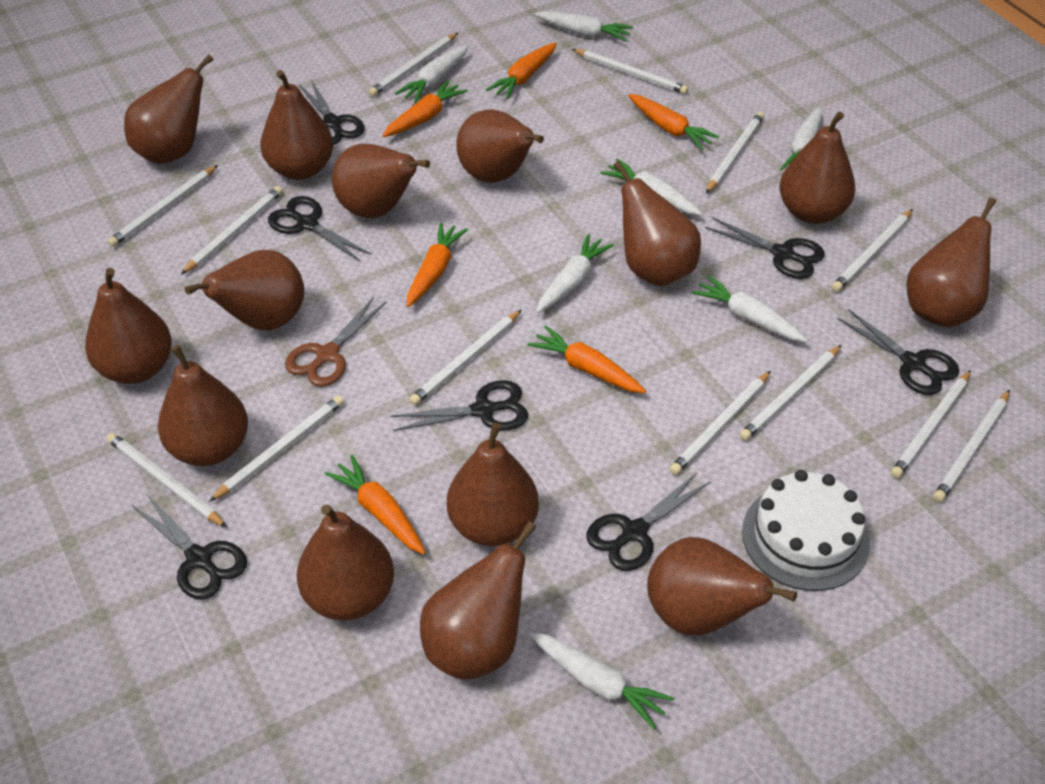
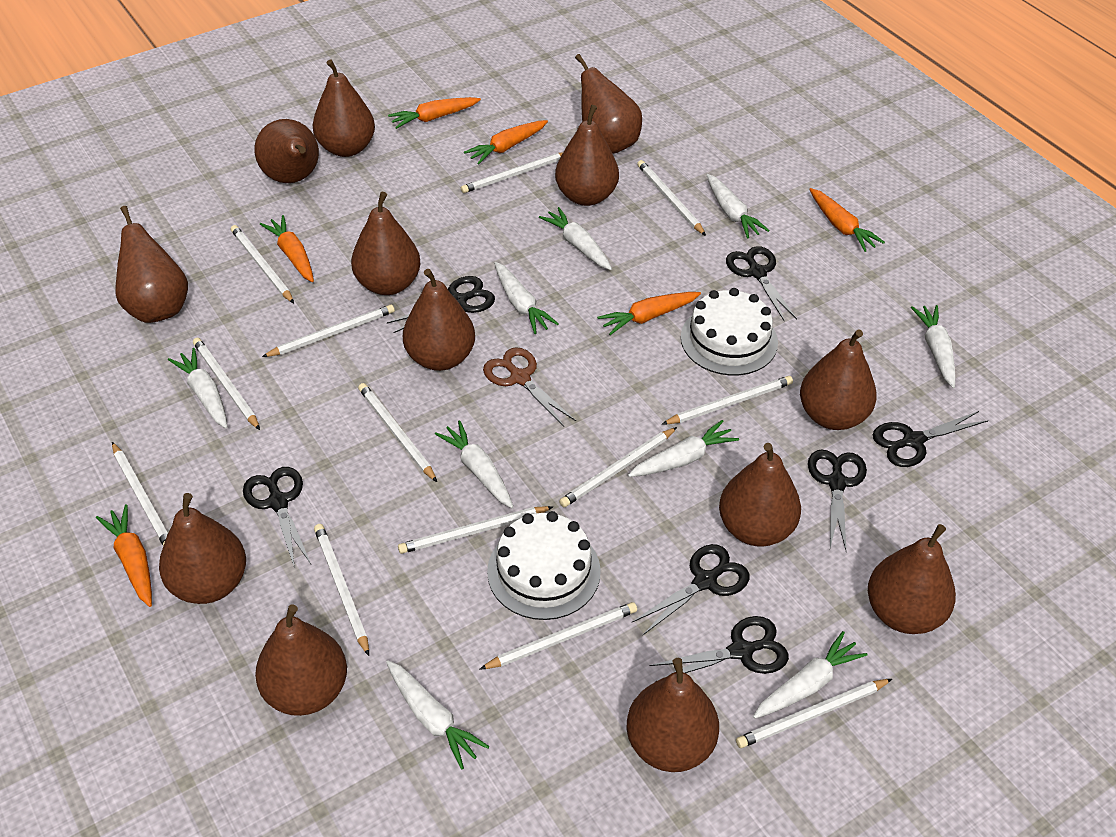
brown pear: 14 -> 13
white cake: 1 -> 2
white carrot: 7 -> 9

